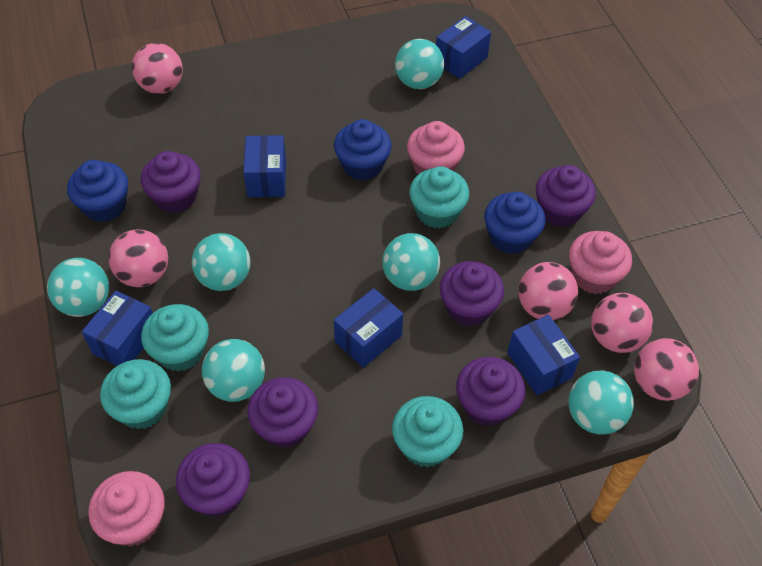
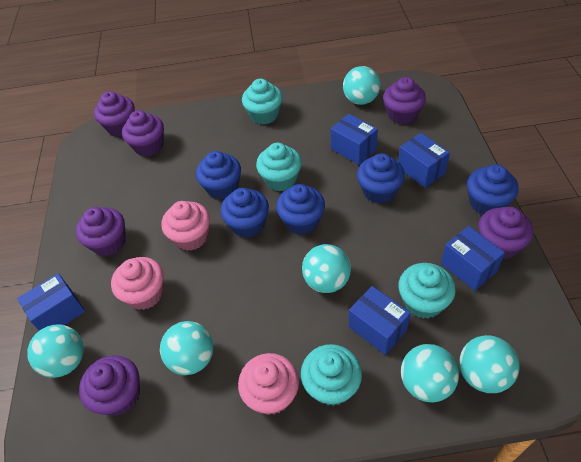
blue cupcake: 3 -> 5
pink ball: 5 -> 0

